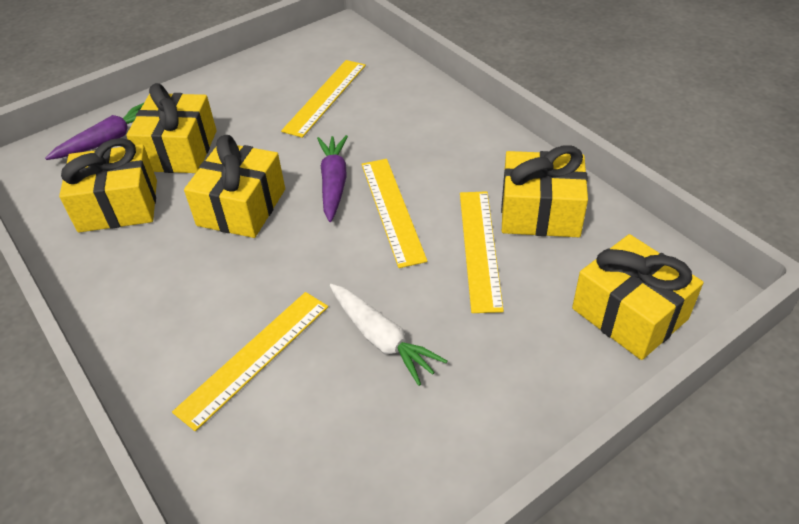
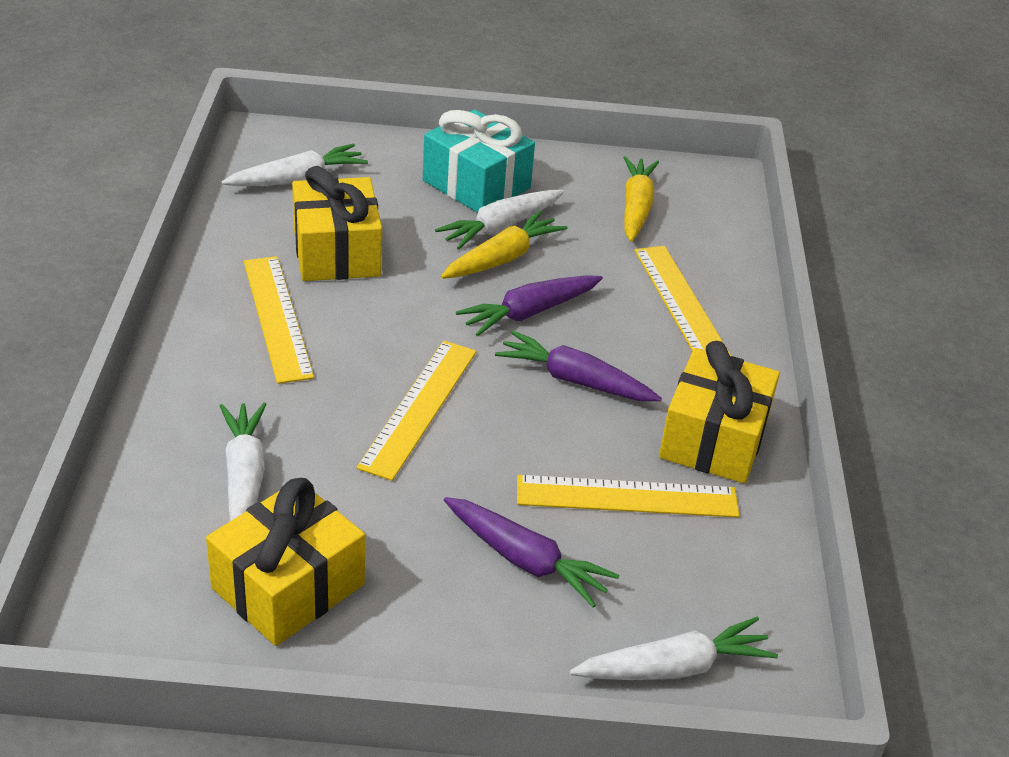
purple carrot: 2 -> 3
turquoise gift: 0 -> 1
white carrot: 1 -> 4
yellow carrot: 0 -> 2
yellow gift: 5 -> 3

